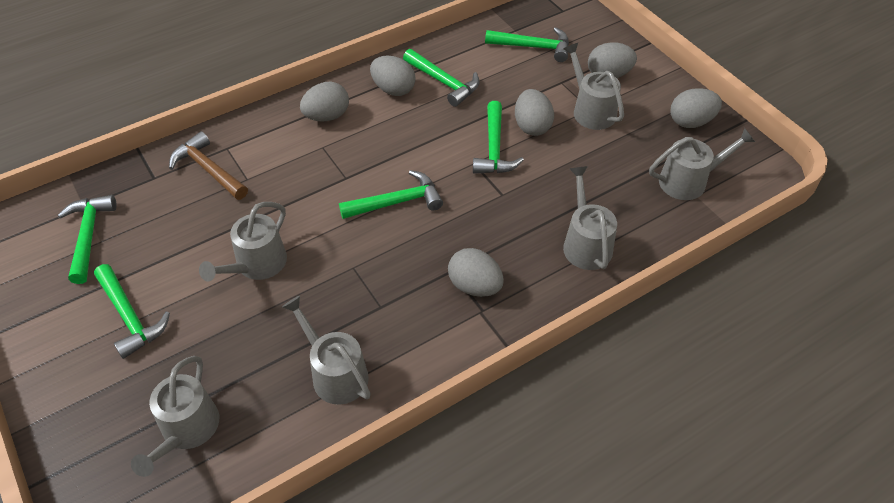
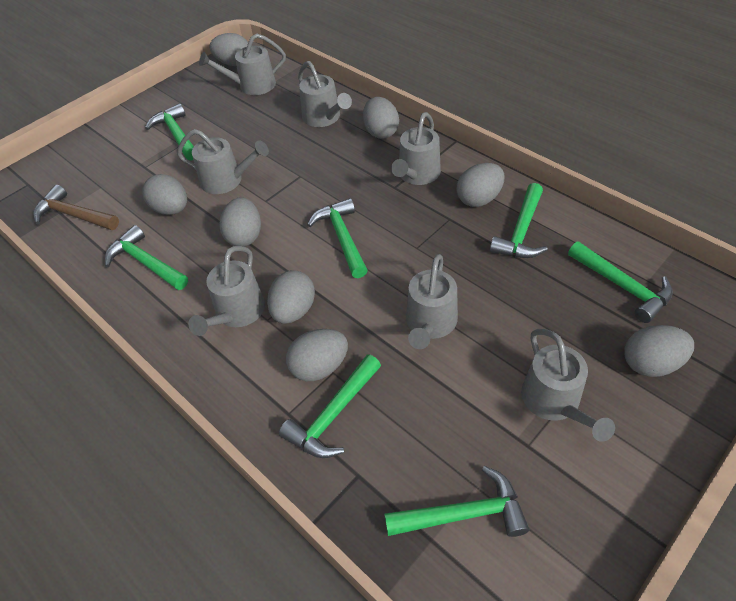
green hammer: 6 -> 7
grey egg: 6 -> 8
grey watering can: 6 -> 7

